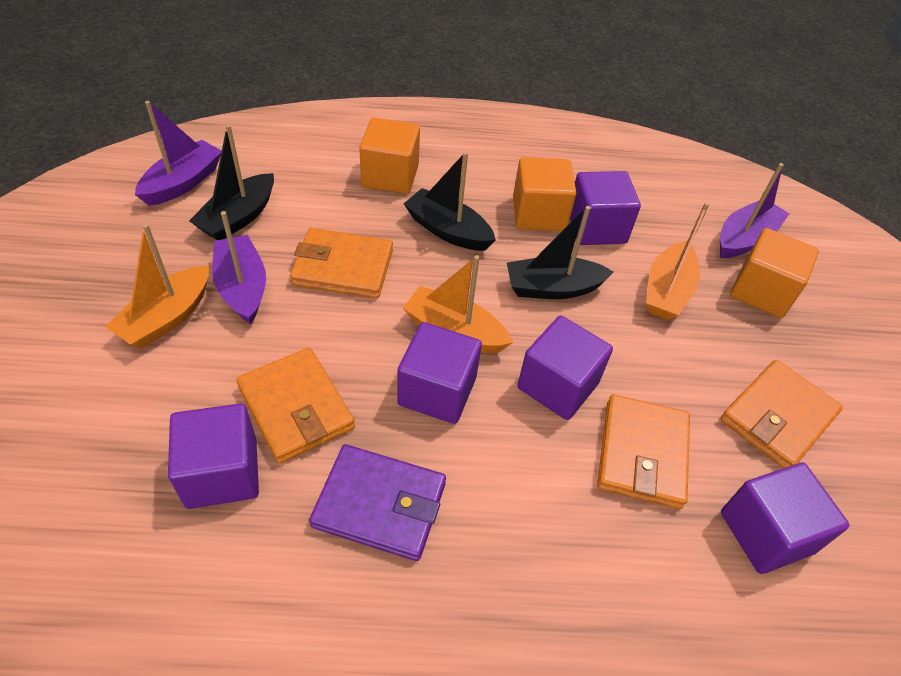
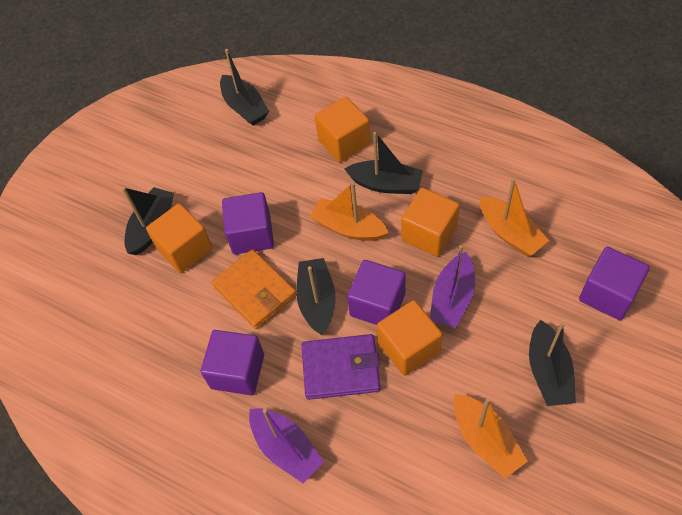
black boat: 3 -> 5
orange cube: 3 -> 4
orange wallet: 4 -> 1
purple boat: 3 -> 2
purple cube: 5 -> 4

